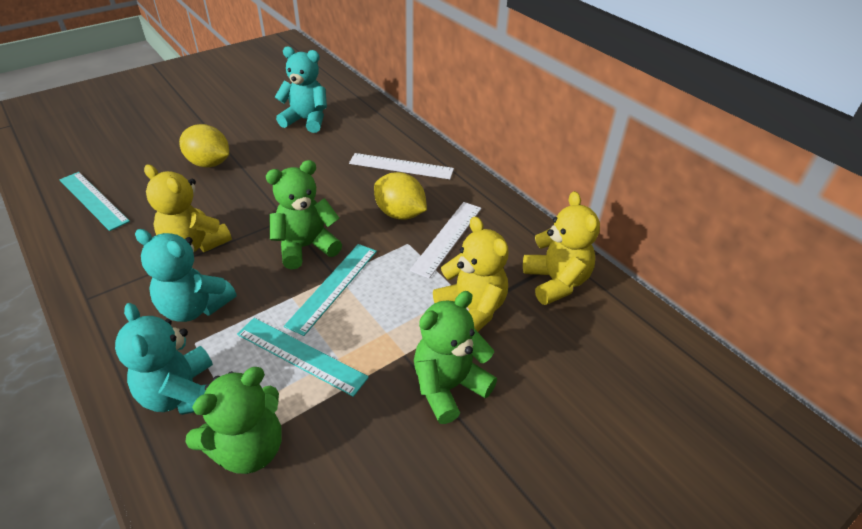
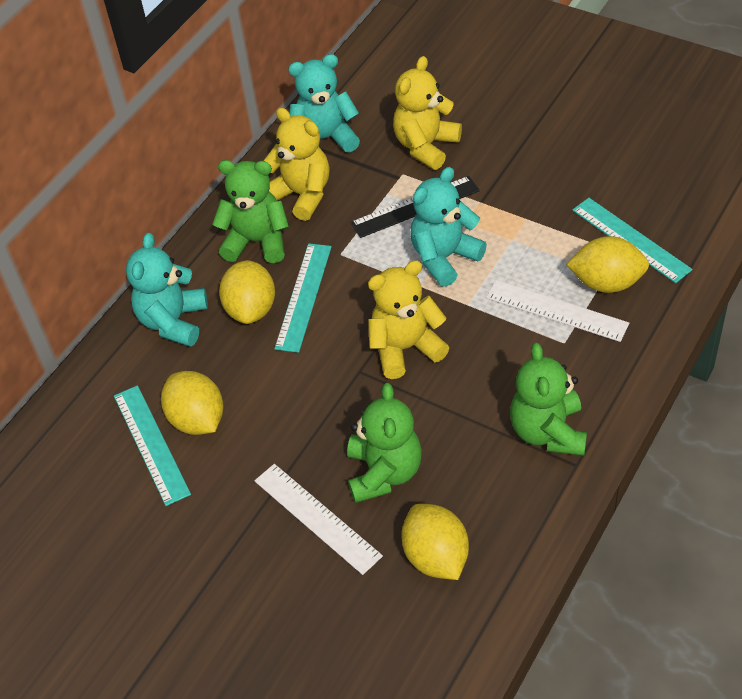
black ruler: 0 -> 1
yellow lemon: 2 -> 4

